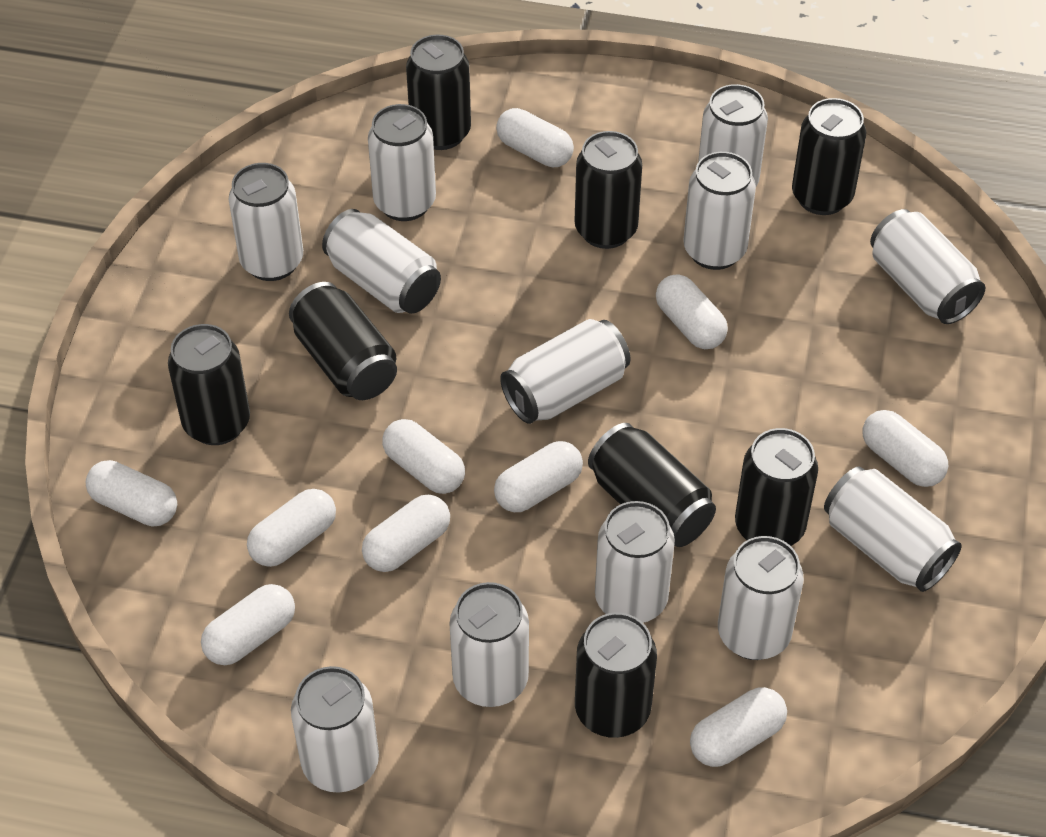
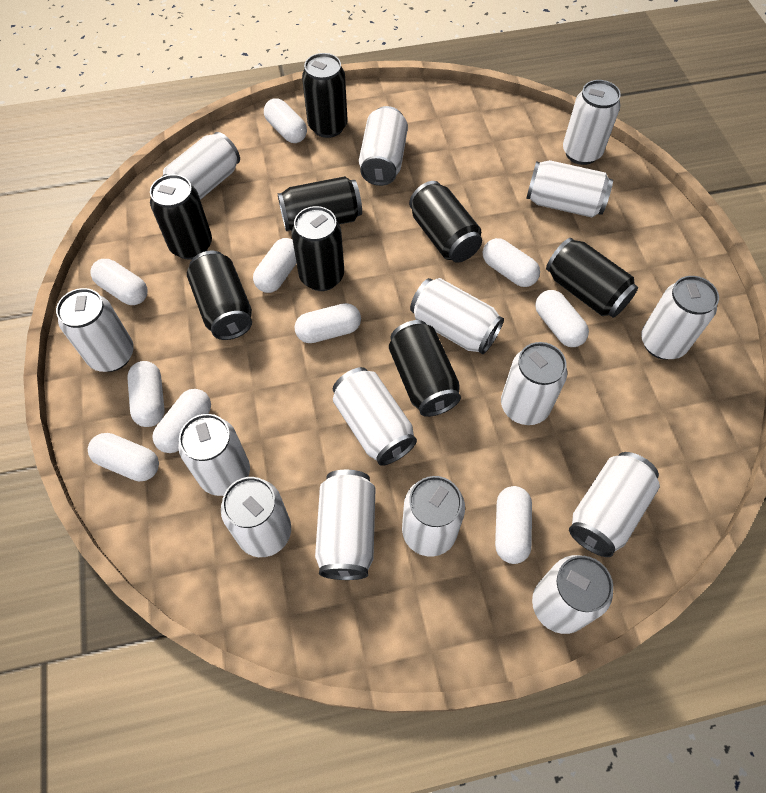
white can: 12 -> 15

